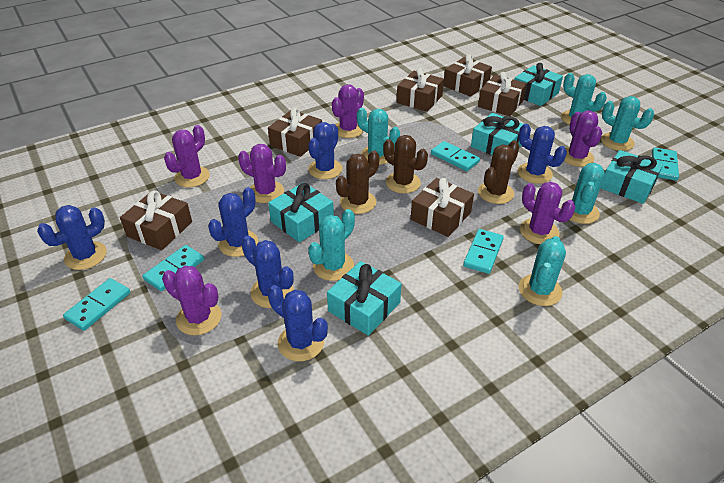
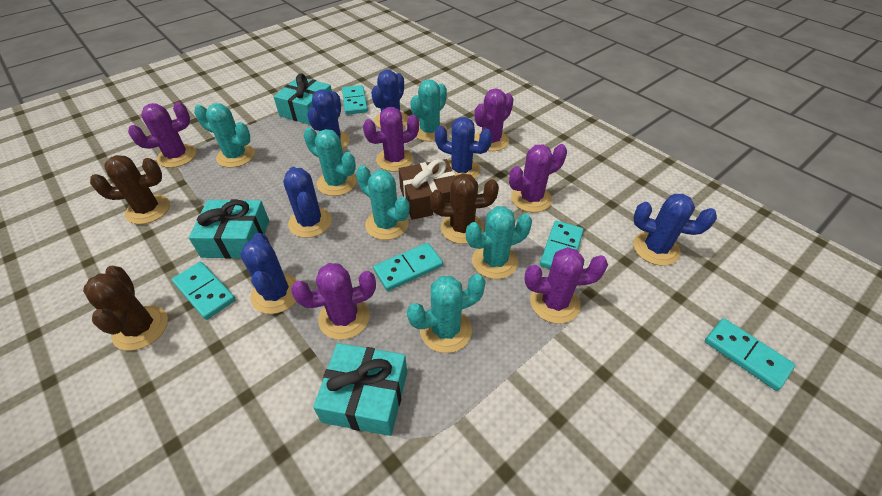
brown gift: 6 -> 1
turquoise gift: 5 -> 3

